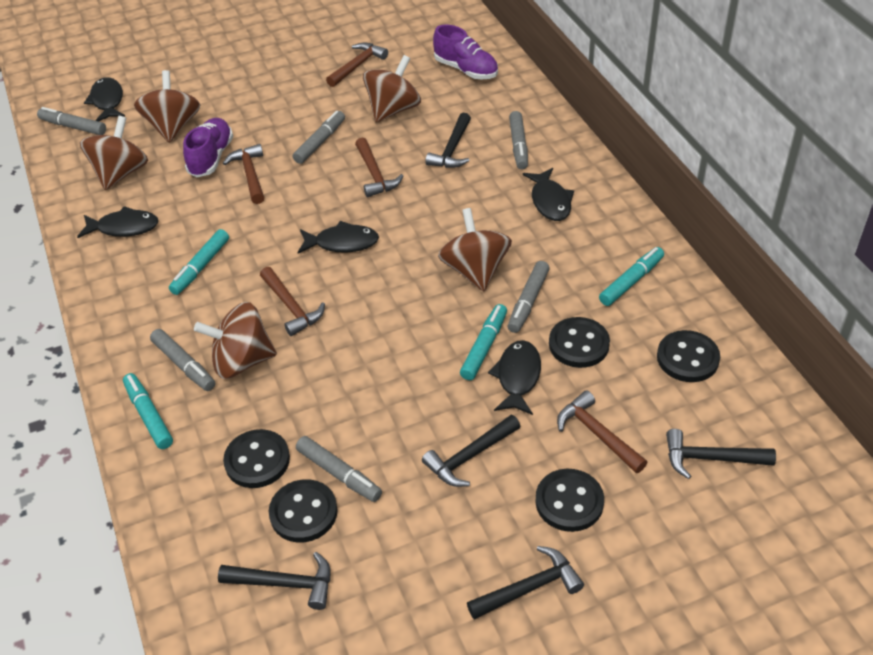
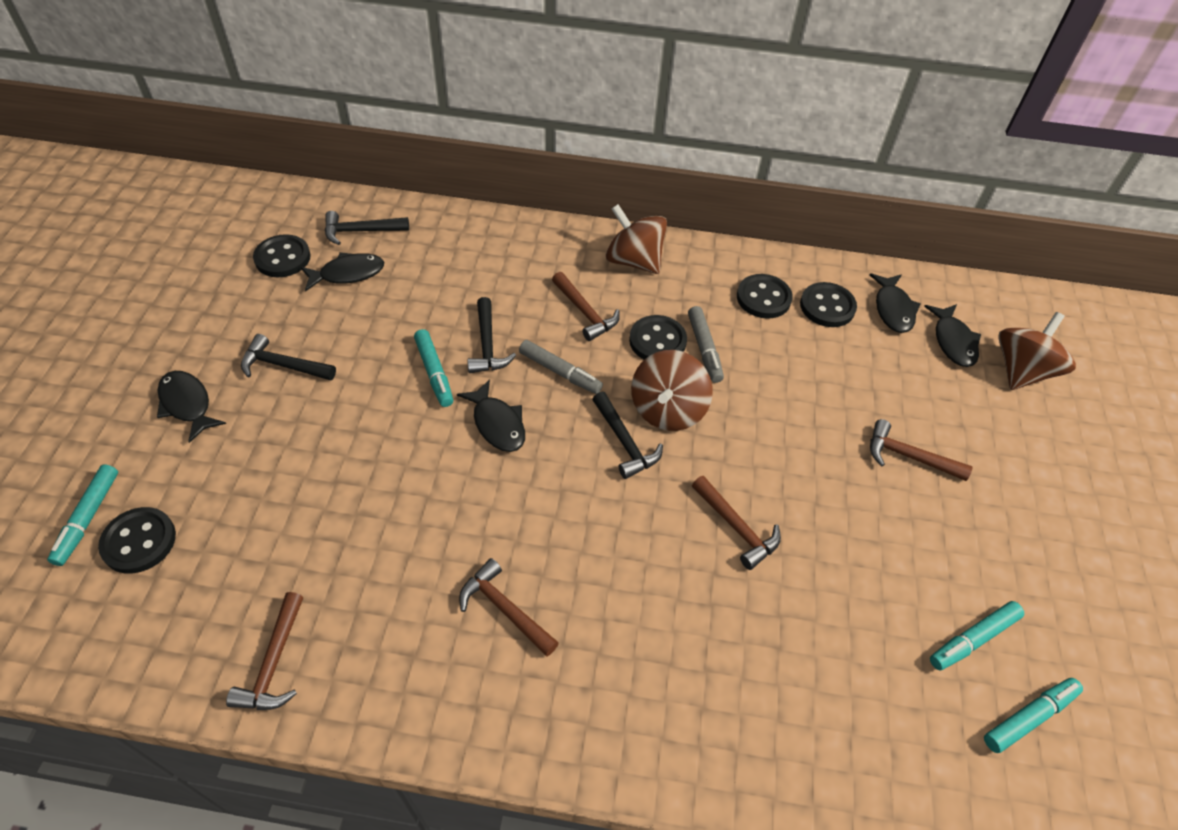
black hammer: 5 -> 4
brown spinning top: 5 -> 3
grey marker: 6 -> 2
purple shoe: 2 -> 0

